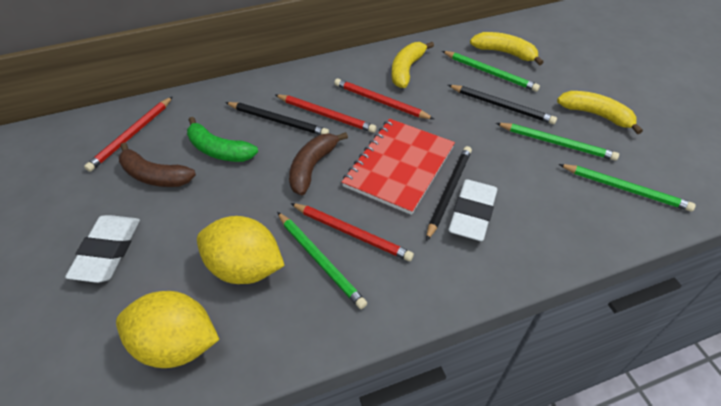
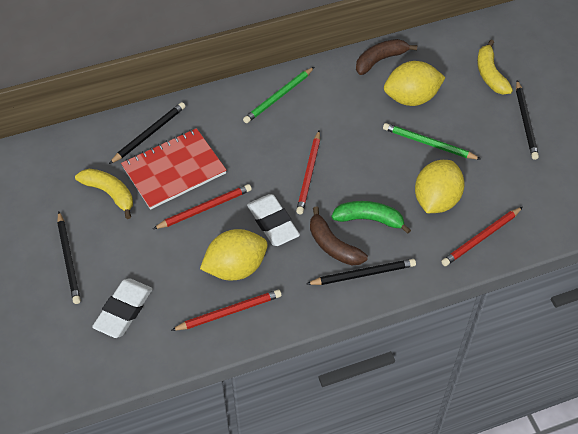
black pencil: 3 -> 4
green pencil: 4 -> 2
yellow banana: 3 -> 2
yellow lemon: 2 -> 3

